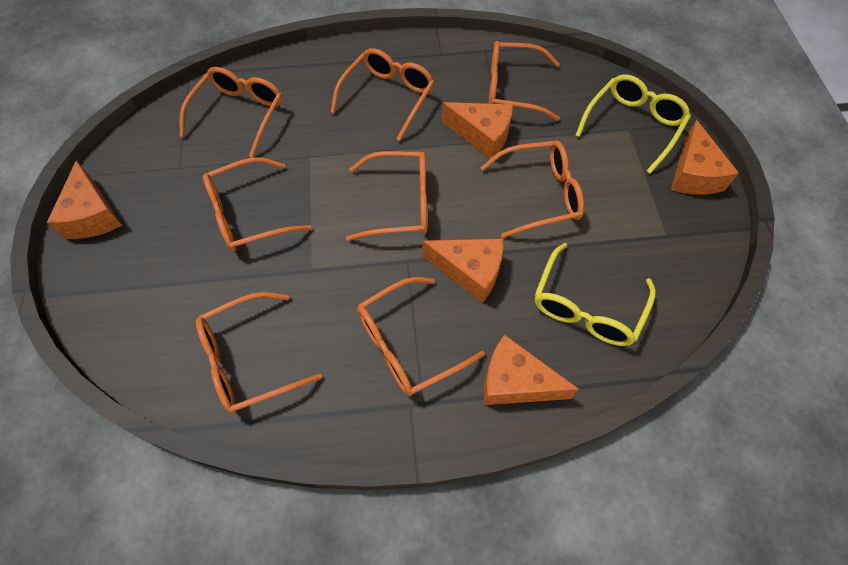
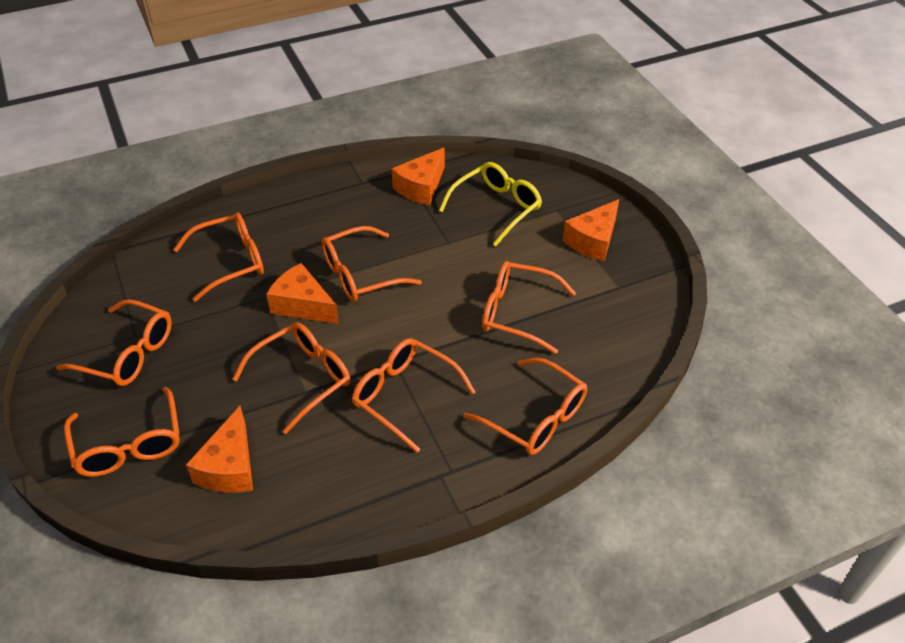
orange cheese: 5 -> 4
yellow glasses: 2 -> 1

